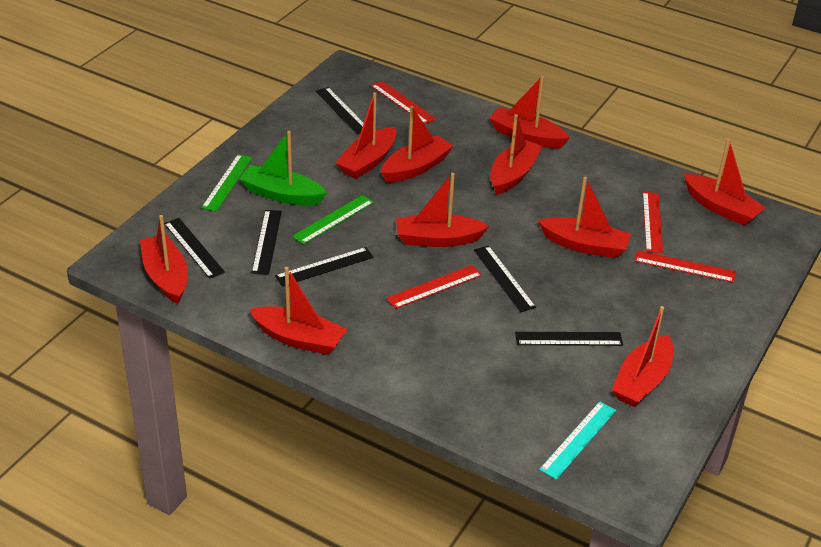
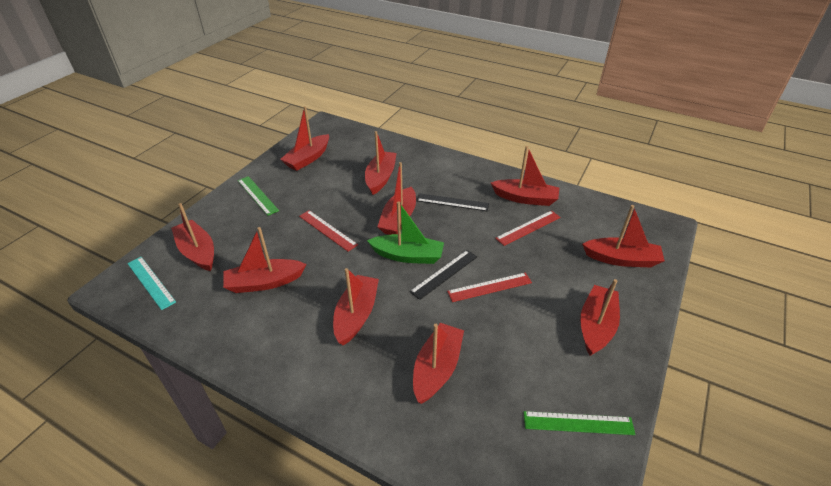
black ruler: 6 -> 2
red ruler: 4 -> 3

